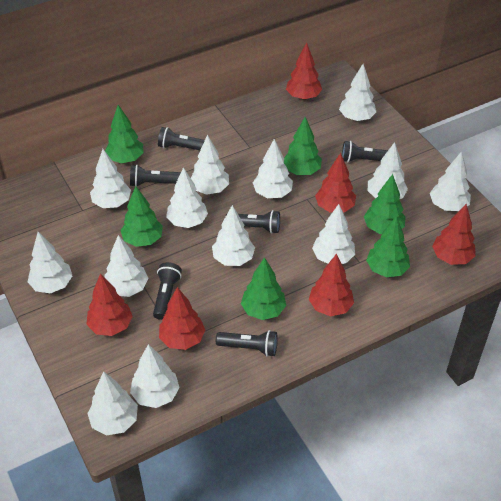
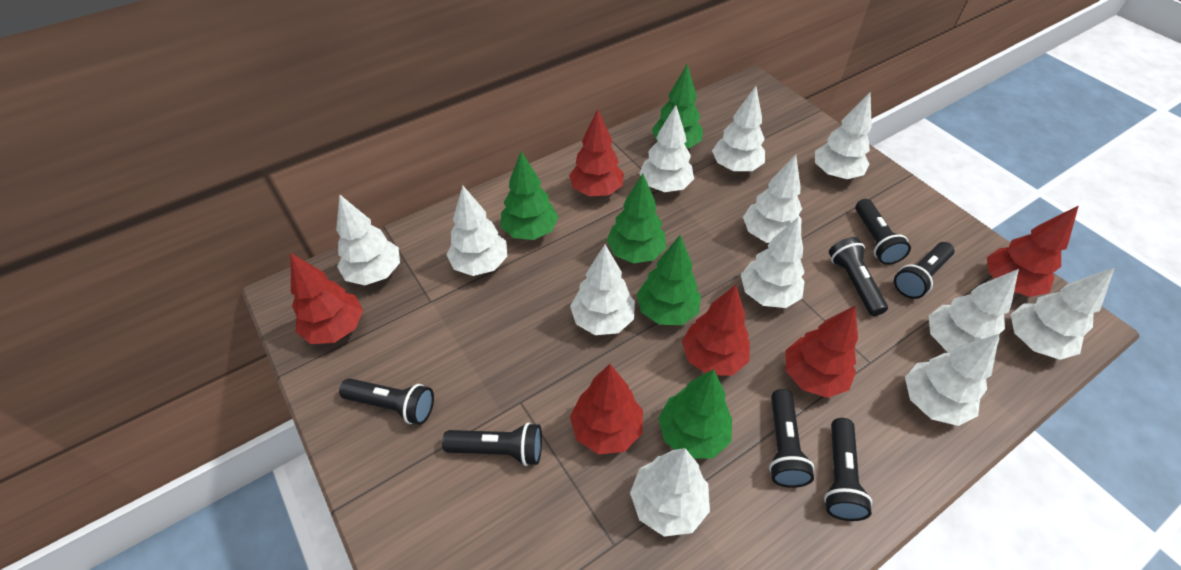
black flashlight: 6 -> 7
green tree: 6 -> 5
white tree: 13 -> 12

